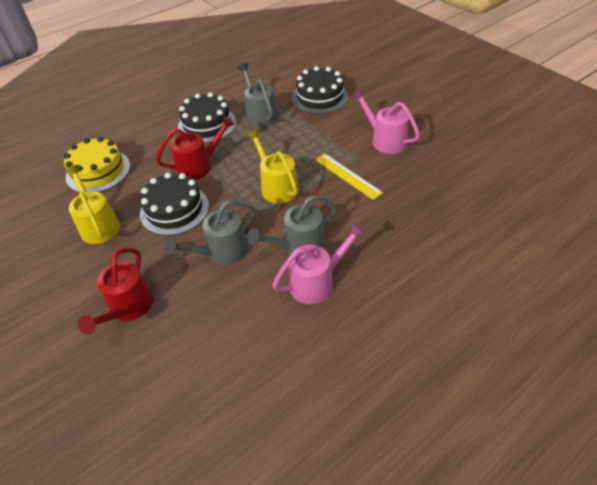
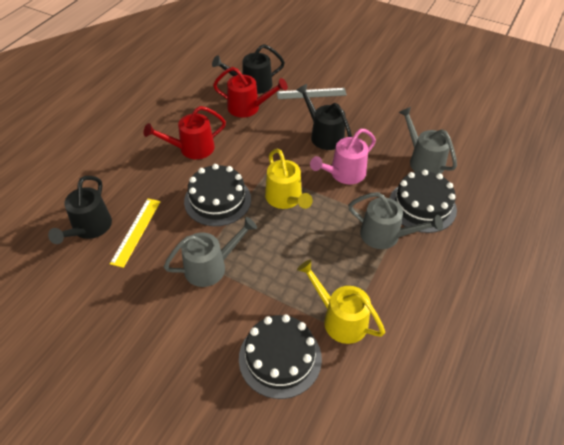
black watering can: 0 -> 3
grey ruler: 0 -> 1
pink watering can: 2 -> 1
yellow cake: 1 -> 0

